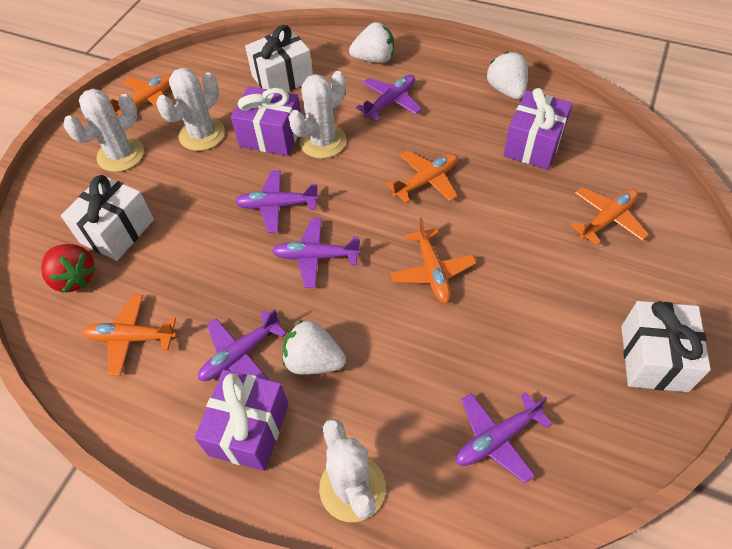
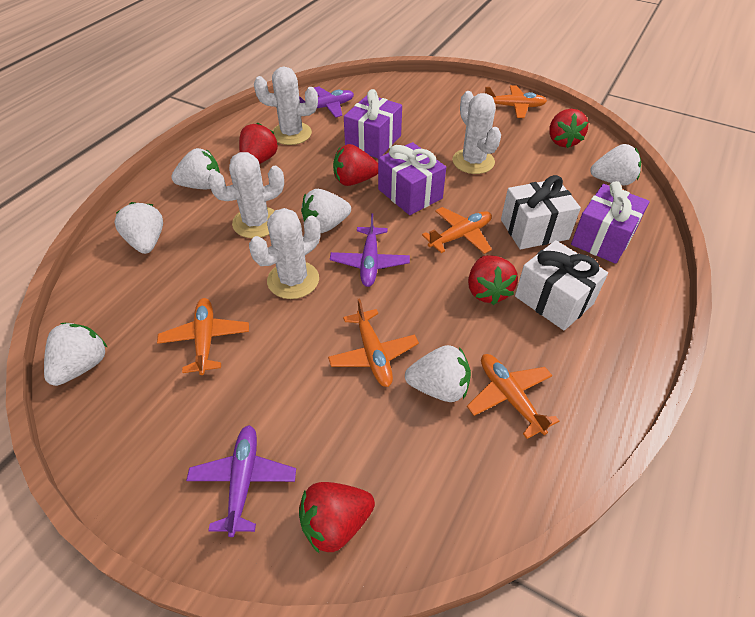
purple plane: 5 -> 3
red strawberry: 1 -> 5
white gift: 3 -> 2
white strawberry: 3 -> 6

